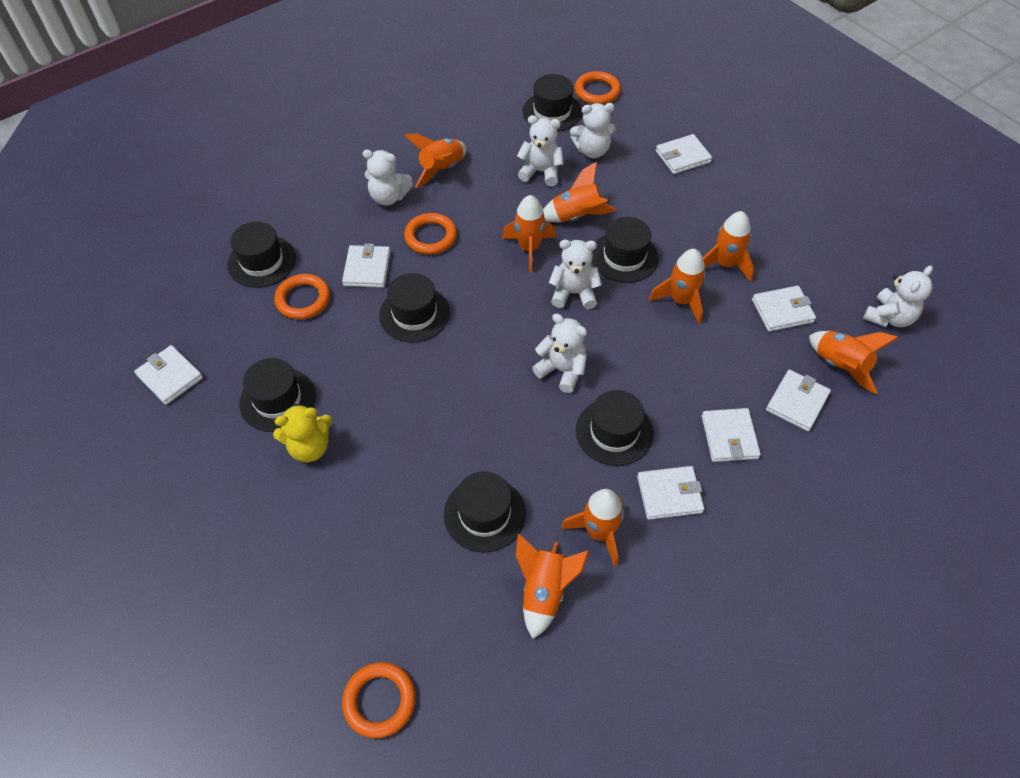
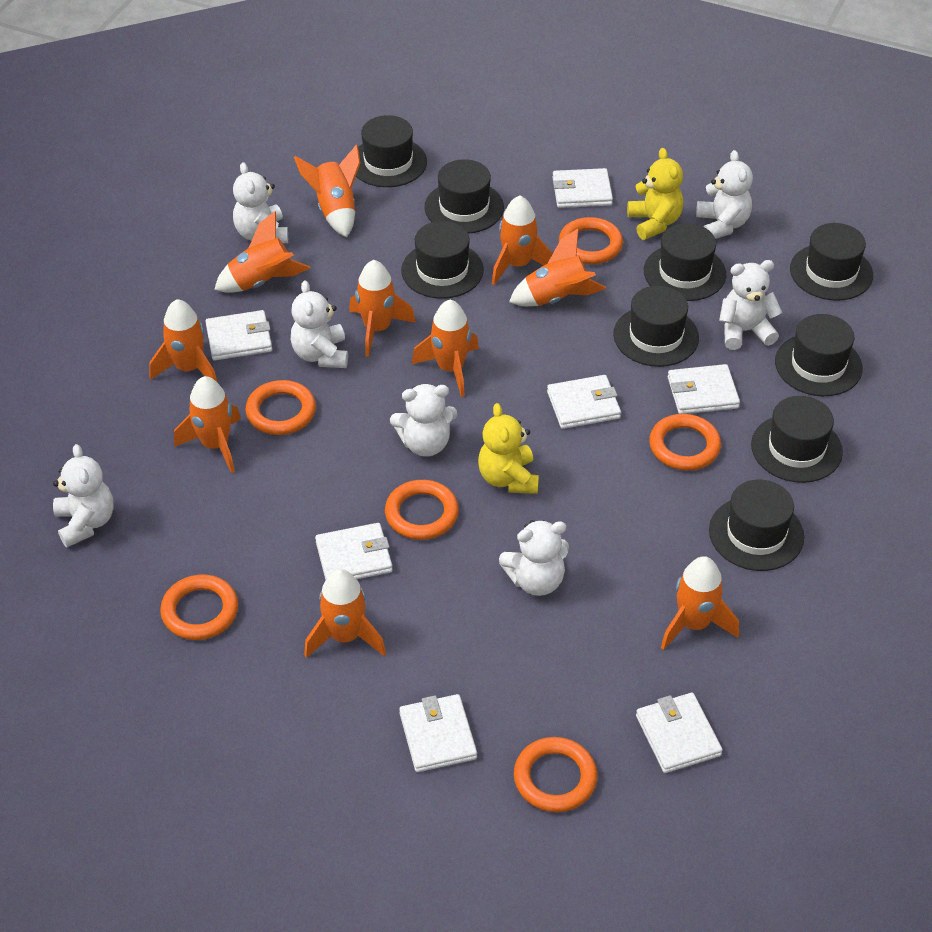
black hat: 7 -> 9
orange ring: 4 -> 6
orange rocket: 8 -> 10
white teddy bear: 6 -> 7
yellow teddy bear: 1 -> 2

